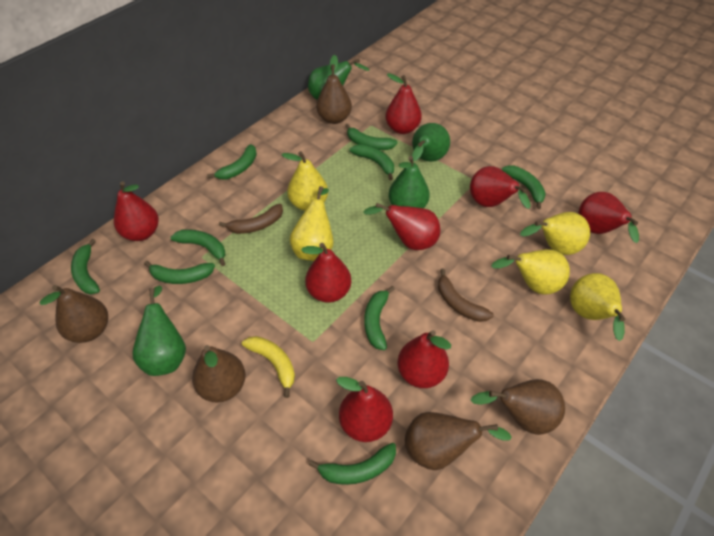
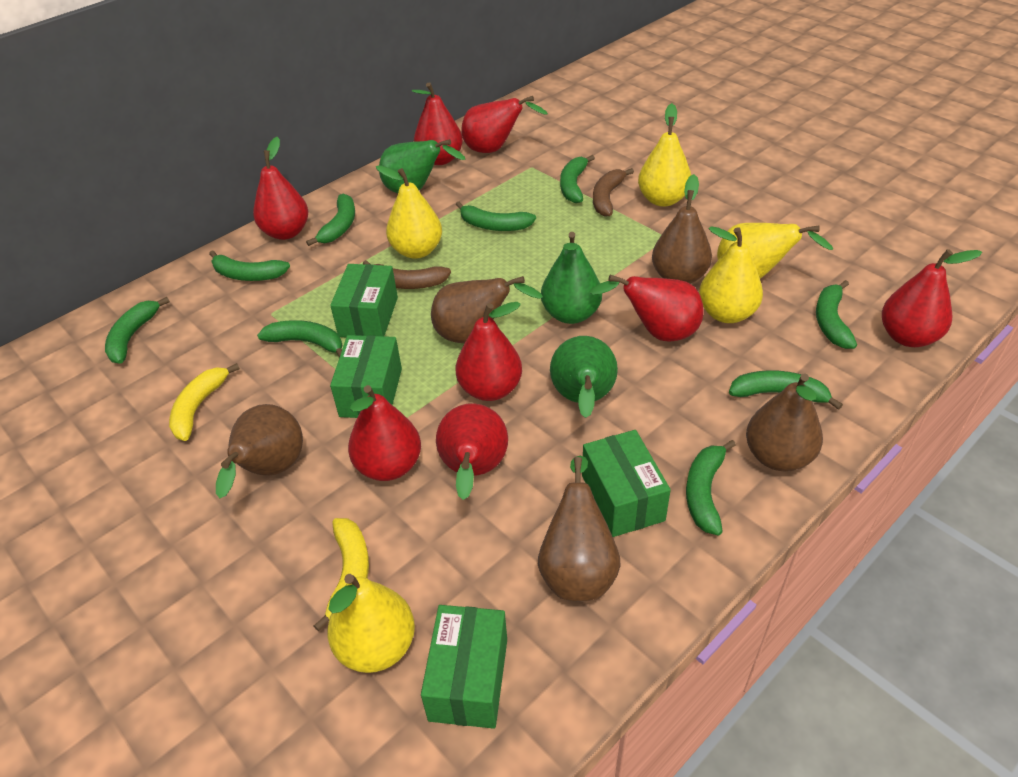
green box: 0 -> 4
green pear: 4 -> 3
yellow banana: 1 -> 2

